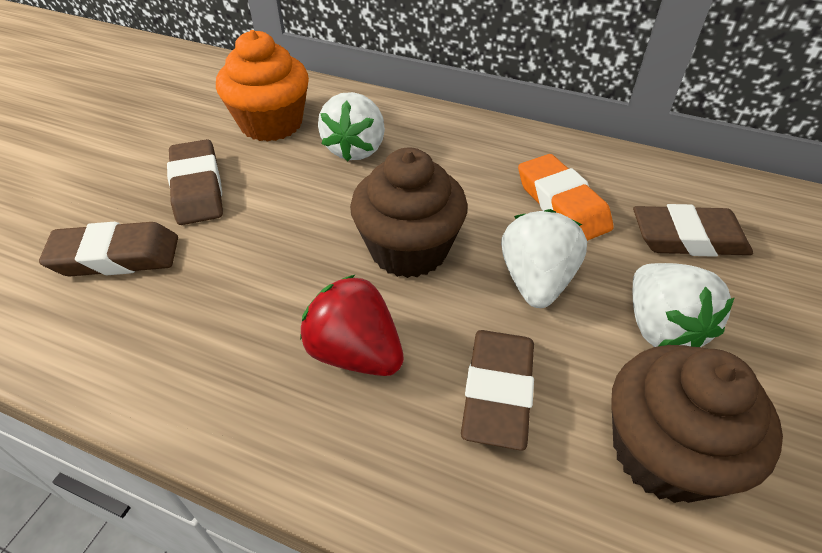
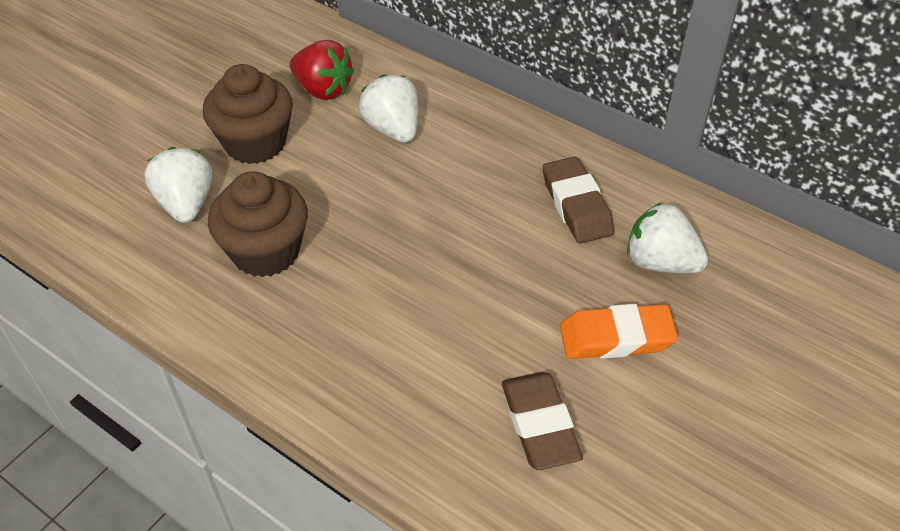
brown eraser: 4 -> 2
orange cupcake: 1 -> 0

